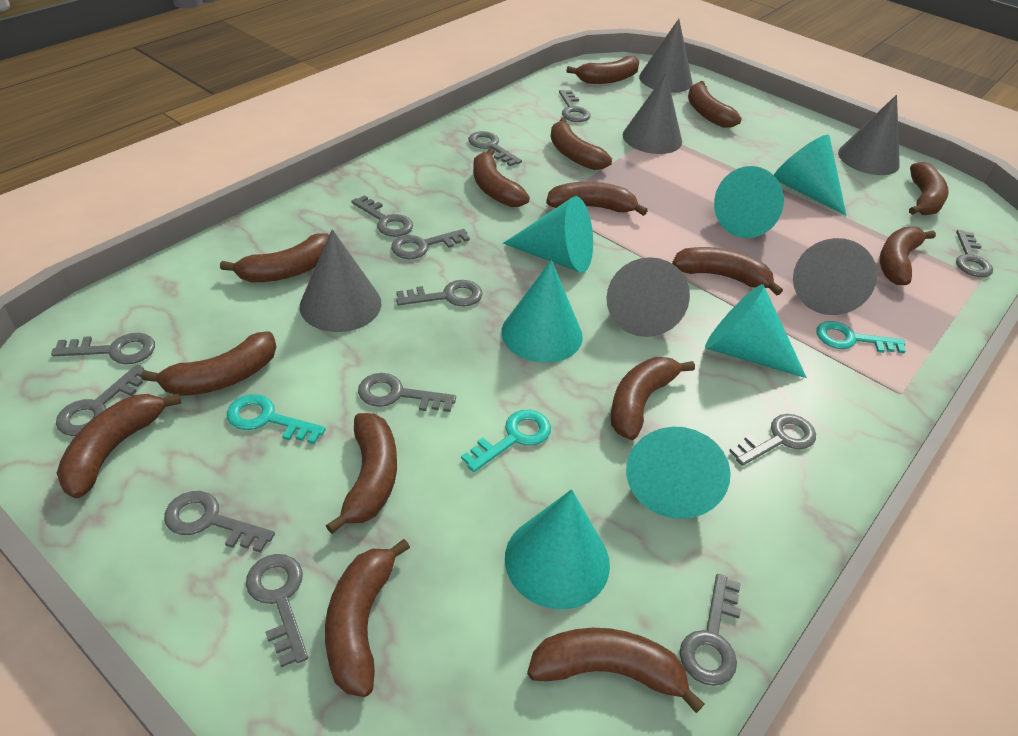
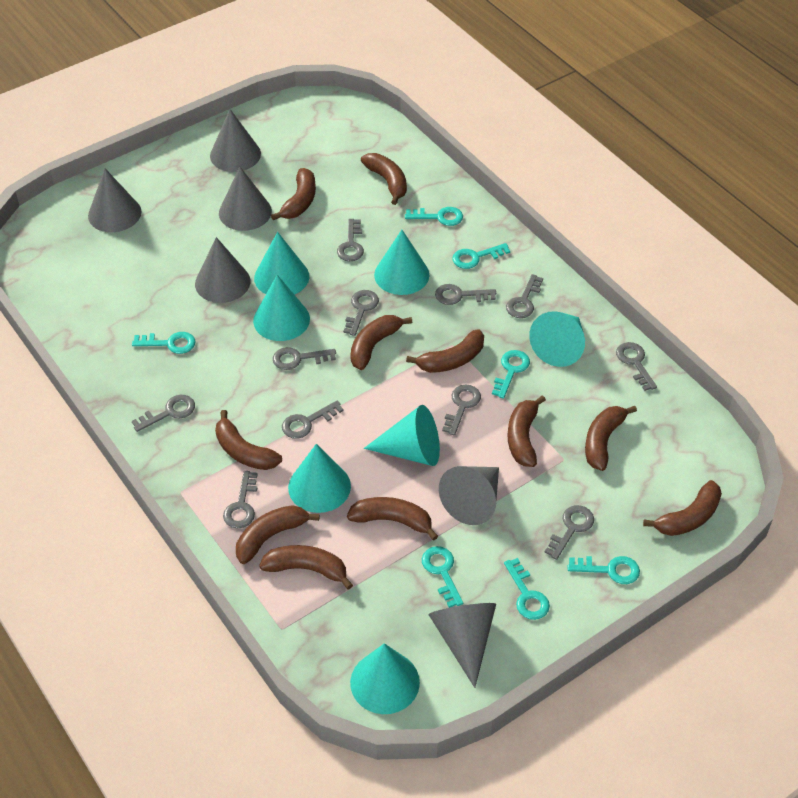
brown banana: 15 -> 11
grey key: 13 -> 11
turquoise key: 3 -> 7

